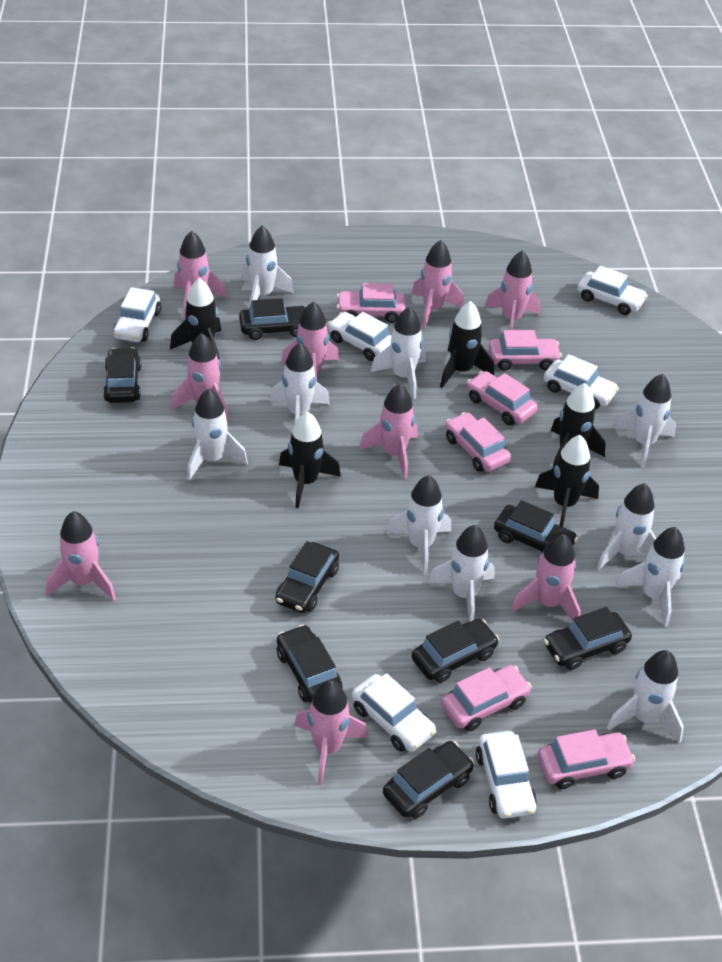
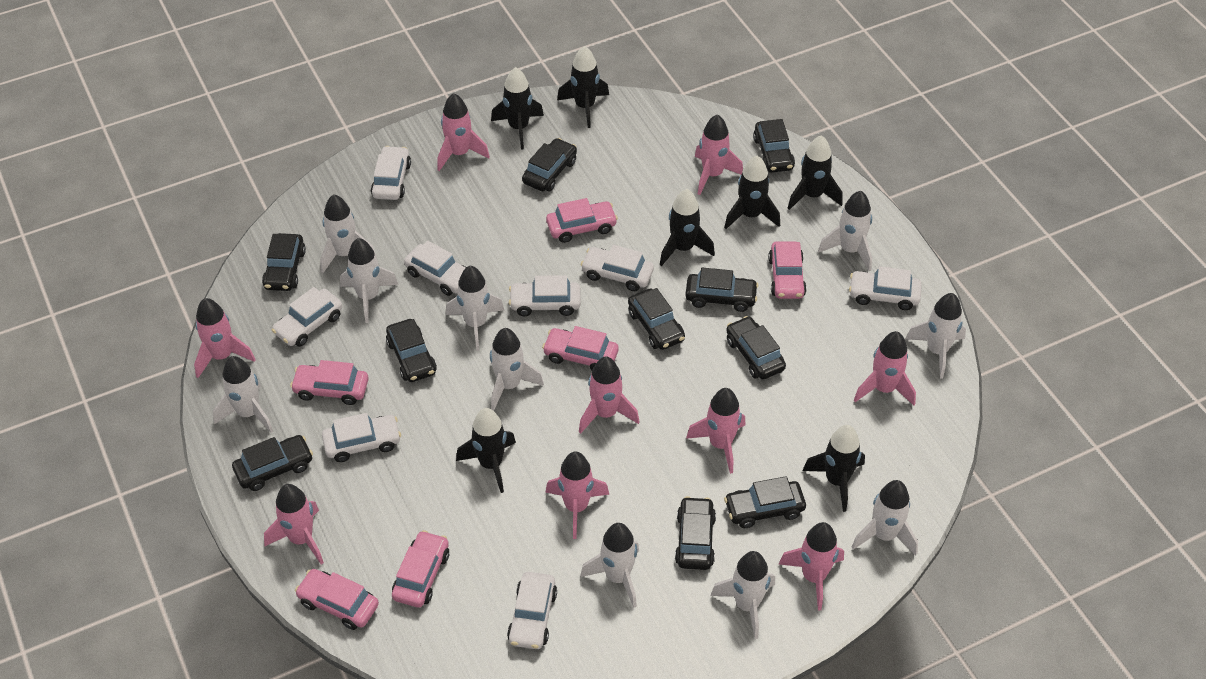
black car: 8 -> 10
black rocket: 5 -> 7
white car: 6 -> 8

